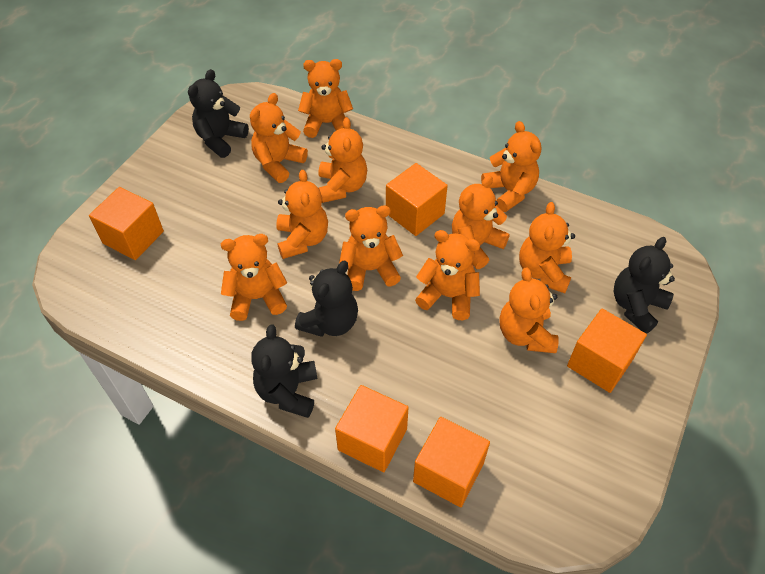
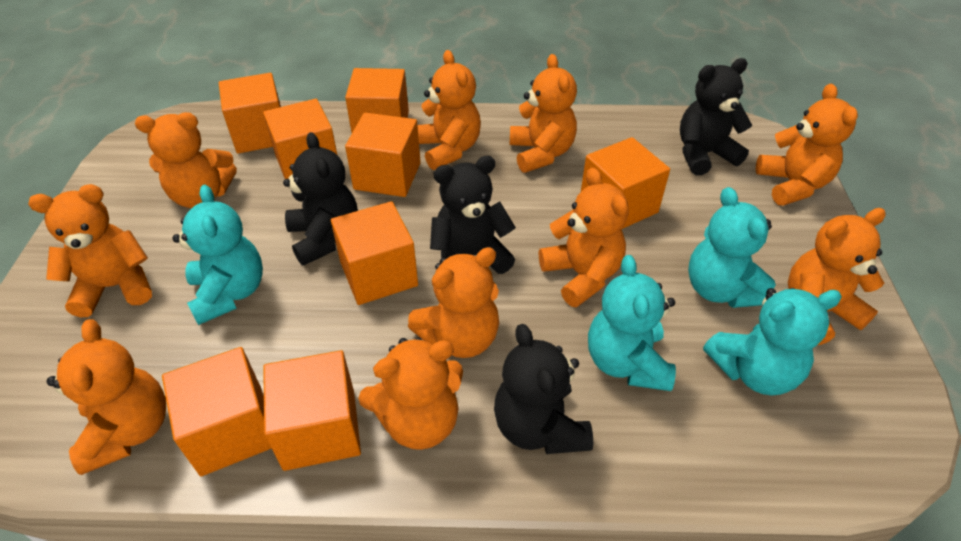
orange cube: 5 -> 8
orange teddy bear: 11 -> 10
turquoise teddy bear: 0 -> 4

